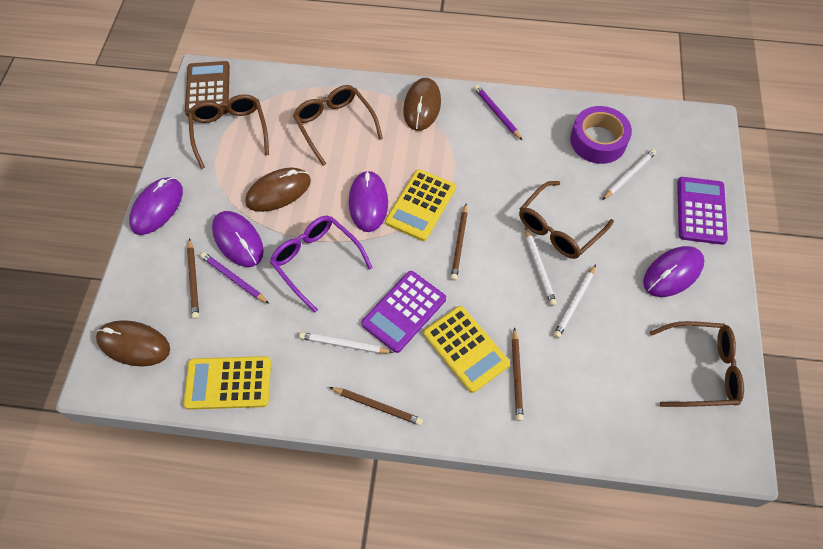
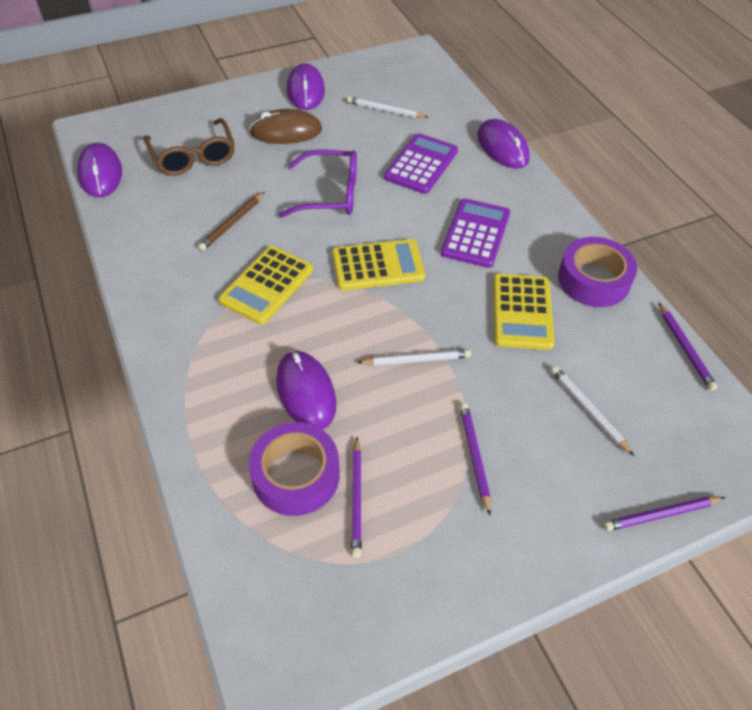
brown calculator: 1 -> 0
brown glasses: 4 -> 1
brown mouse: 3 -> 1
brown pencil: 4 -> 1
purple pencil: 2 -> 4
purple tape: 1 -> 2
white pencil: 4 -> 3

